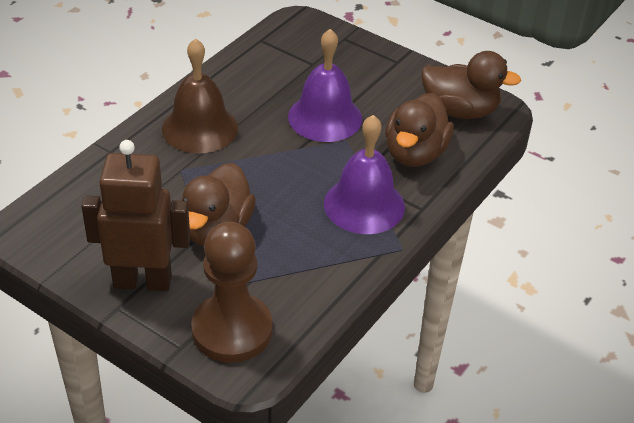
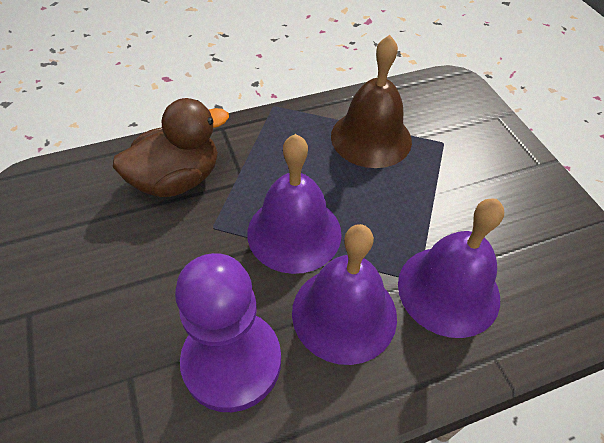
brown duck: 3 -> 1
brown pawn: 1 -> 0
brown robot: 1 -> 0
purple bell: 2 -> 3
purple pawn: 0 -> 1

